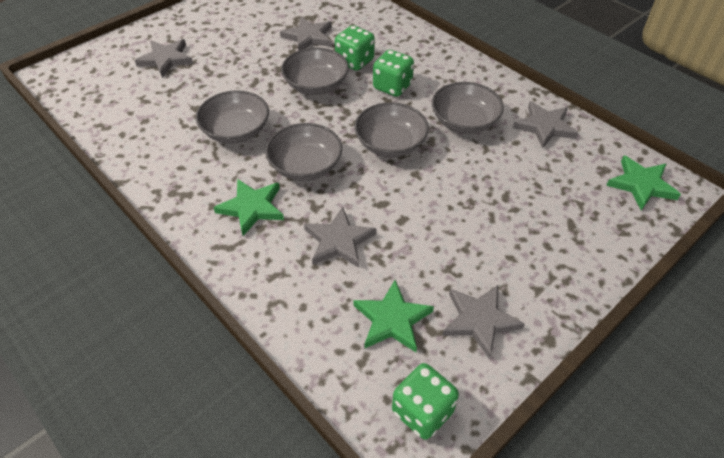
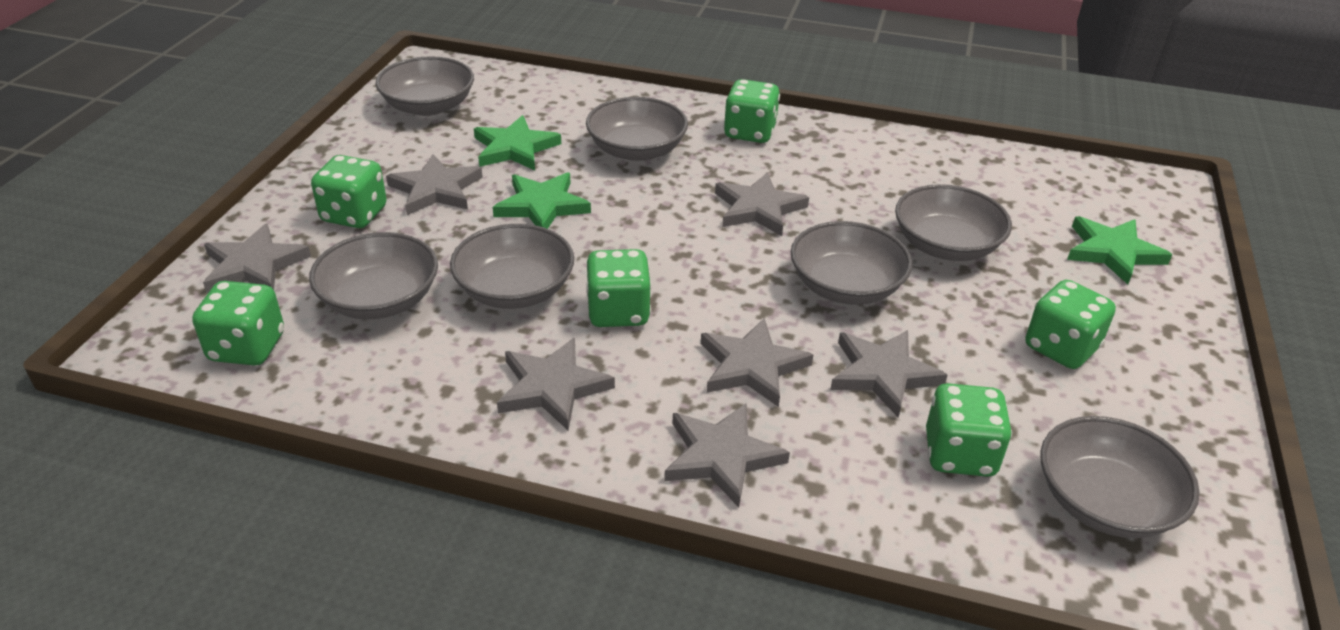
green dice: 3 -> 6
grey bowl: 5 -> 7
grey star: 5 -> 7

